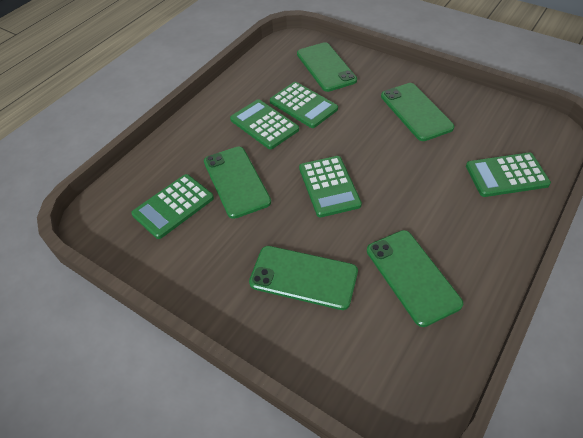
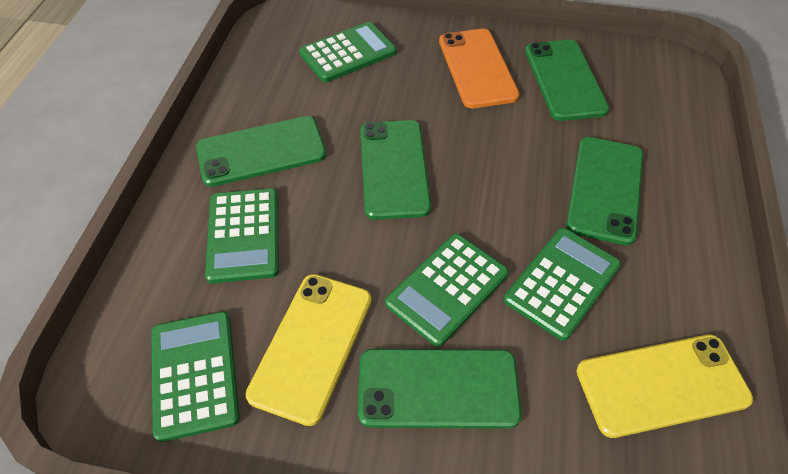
orange phone: 0 -> 1
yellow phone: 0 -> 2

